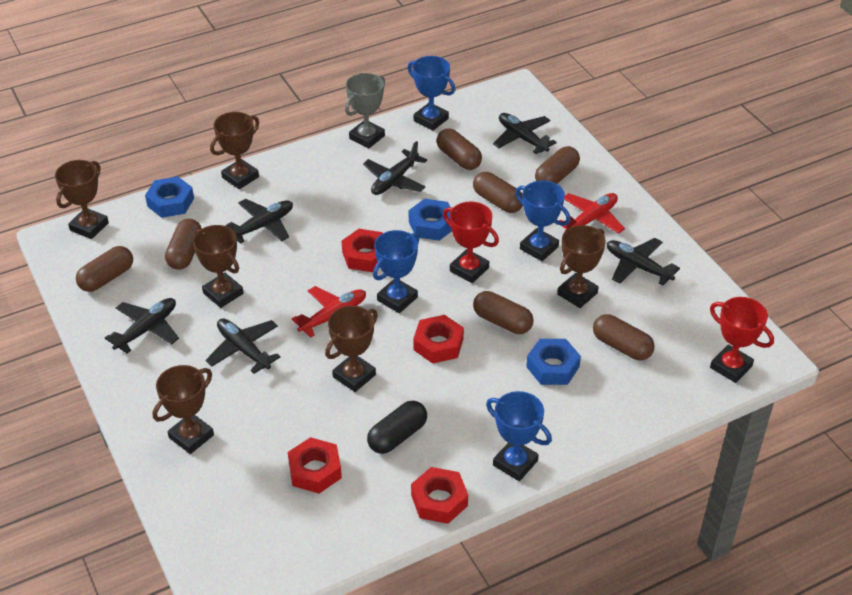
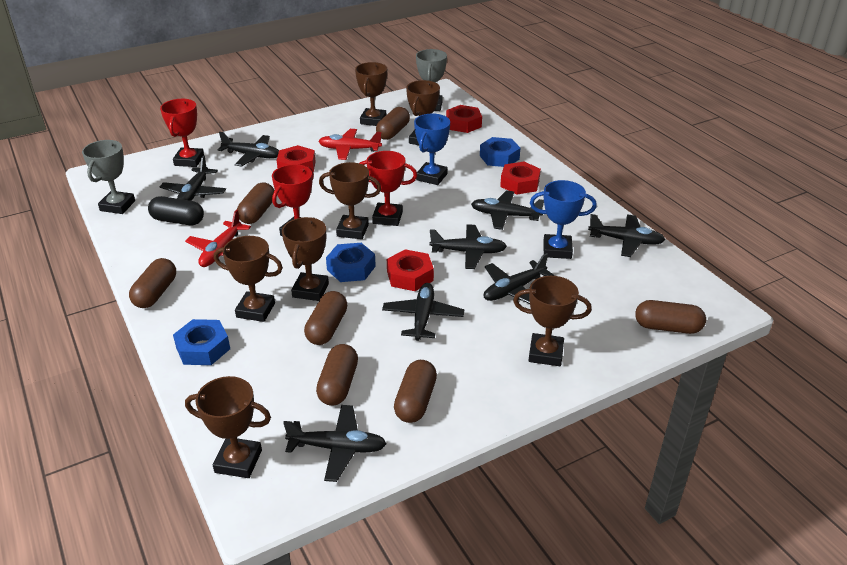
black plane: 6 -> 8
blue trophy: 4 -> 2
brown trophy: 6 -> 7
grey trophy: 1 -> 2
red trophy: 2 -> 3

